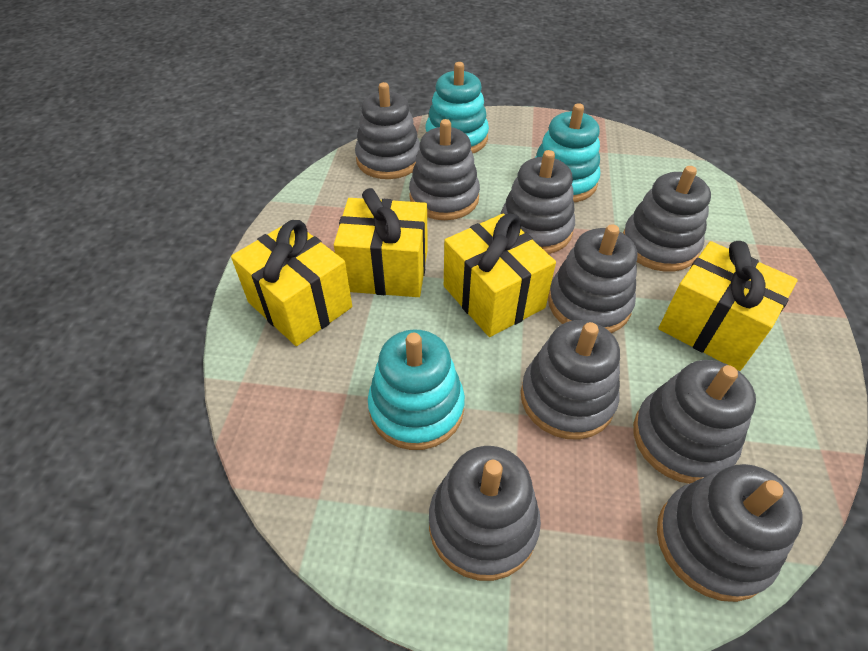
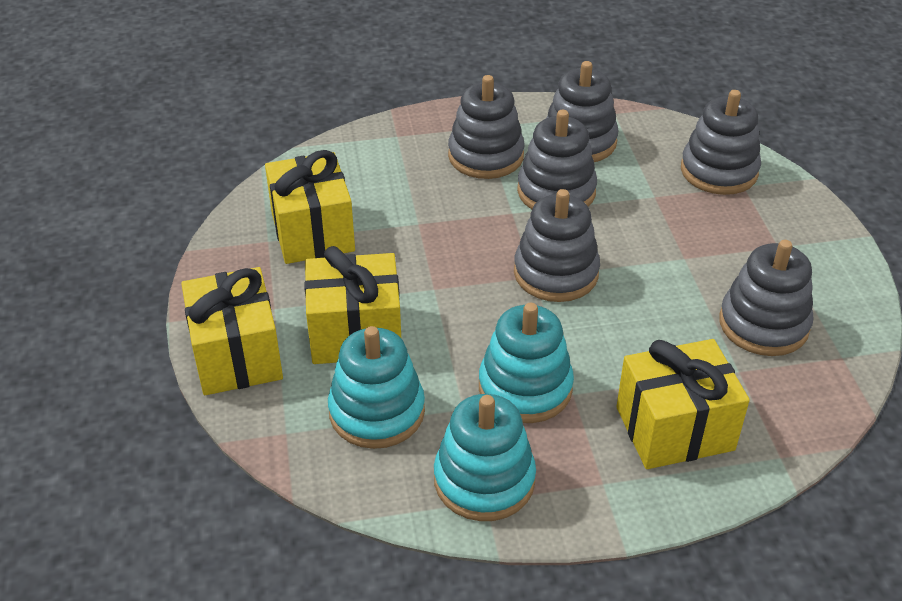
grey stacking toy: 9 -> 6

